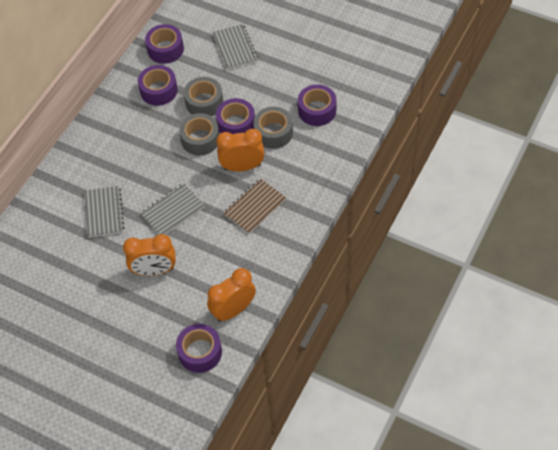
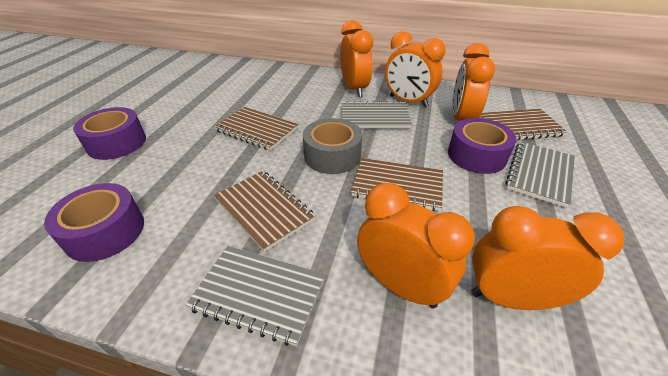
brown notebook: 1 -> 4
grey tape: 3 -> 1
orange clock: 3 -> 5
purple tape: 5 -> 3

